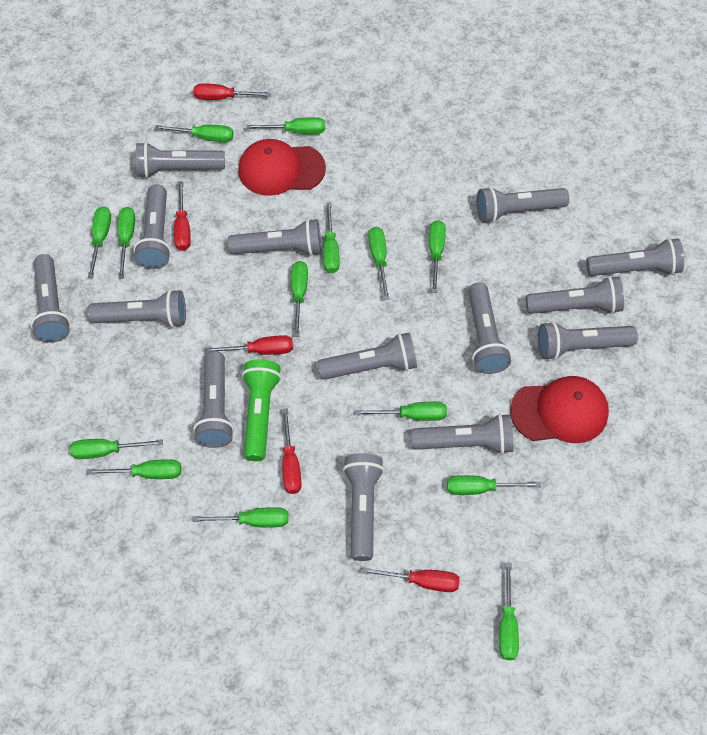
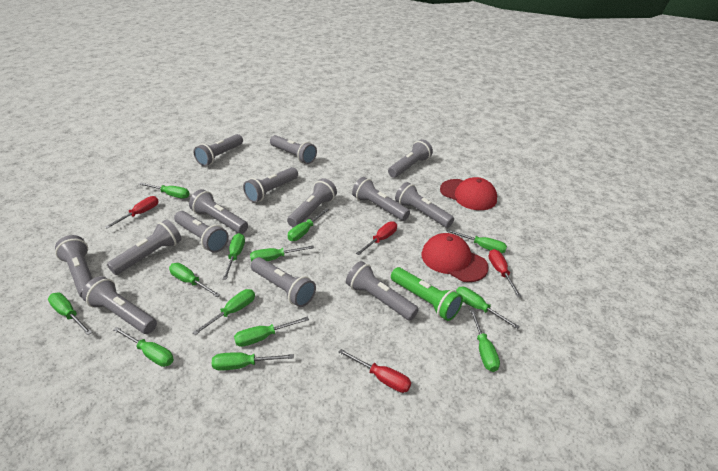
green screwdriver: 14 -> 13
red screwdriver: 5 -> 4

